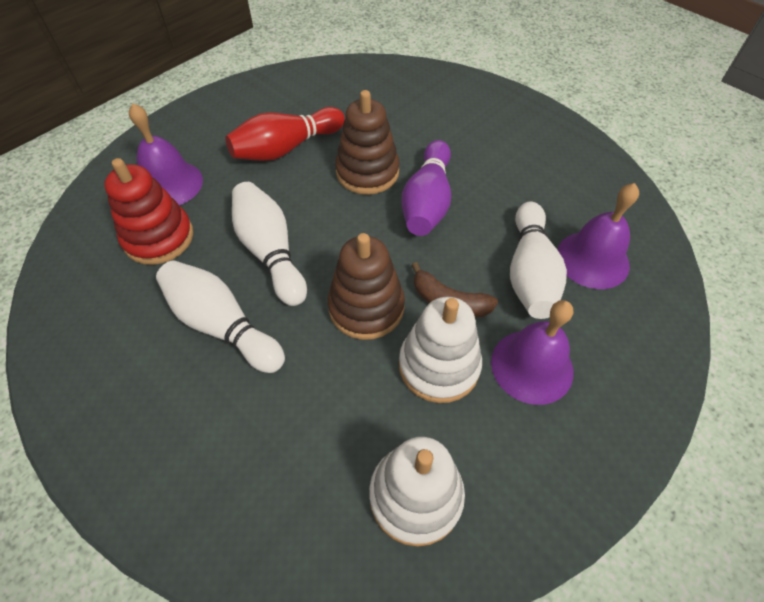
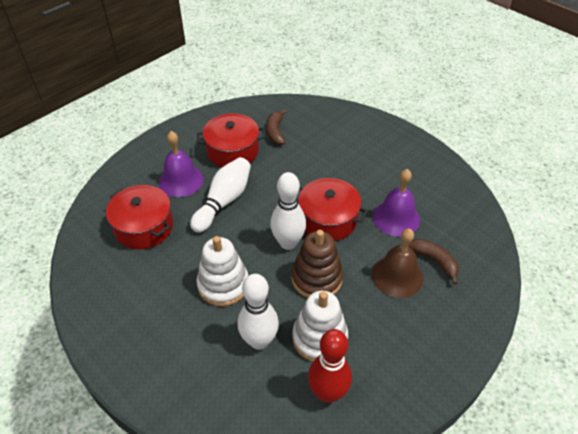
brown banana: 1 -> 2
brown bell: 0 -> 1
brown stacking toy: 2 -> 1
purple bell: 3 -> 2
purple bowling pin: 1 -> 0
red pot: 0 -> 3
red stacking toy: 1 -> 0

